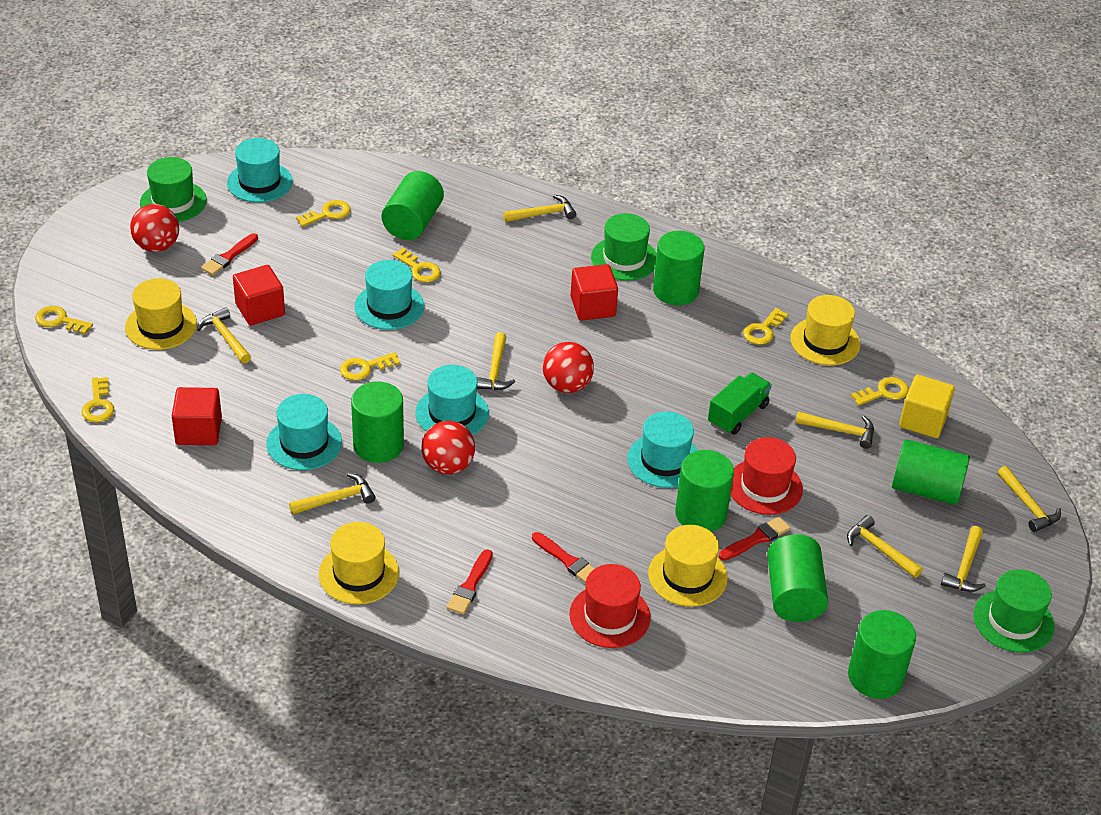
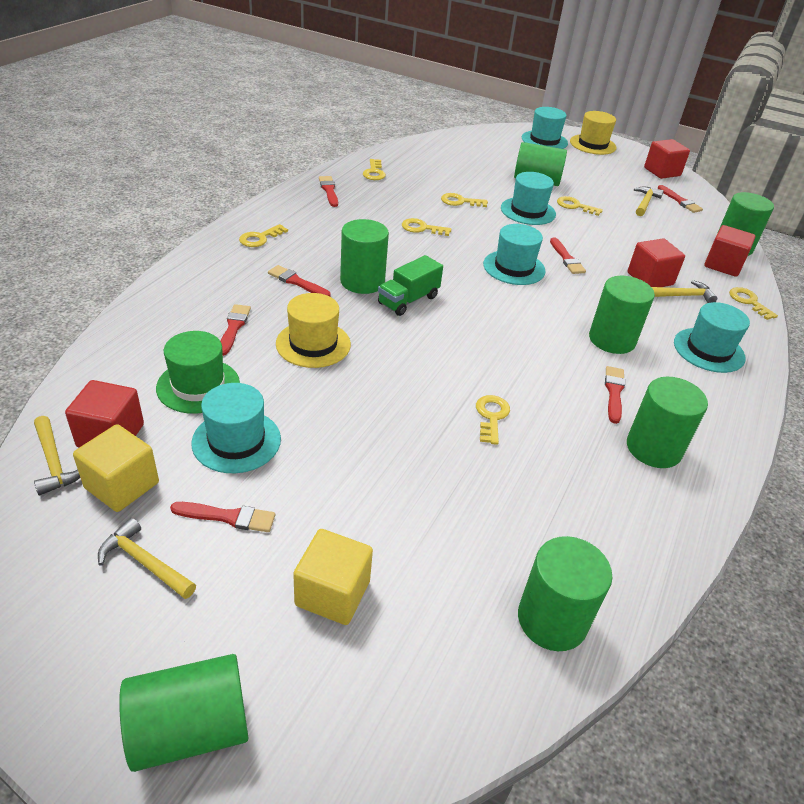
green hat: 3 -> 1
red ball: 3 -> 0
red brush: 4 -> 7
red cube: 3 -> 4
red hat: 2 -> 0
yellow cube: 1 -> 2
yellow hammer: 8 -> 4
yellow hat: 4 -> 2

